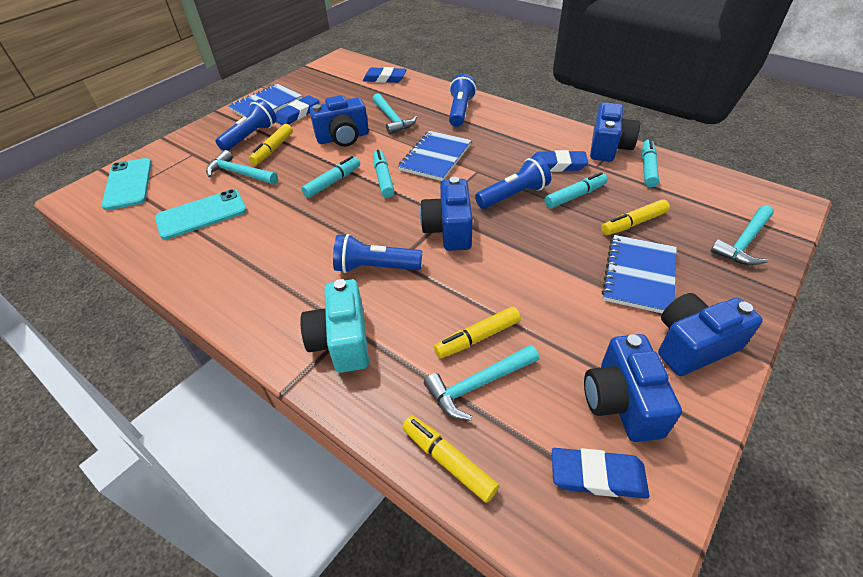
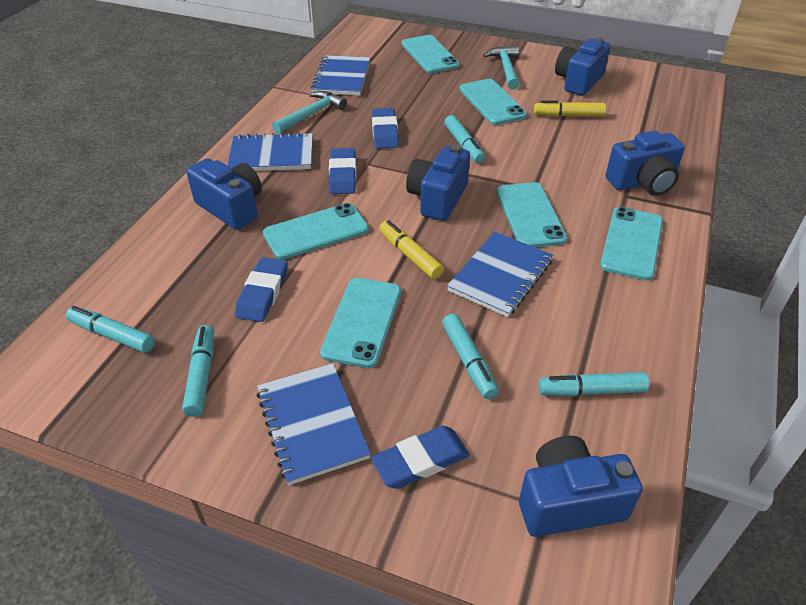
blue flashlight: 4 -> 0
blue notebook: 3 -> 4
turquoise camera: 1 -> 0
turquoise hammer: 4 -> 2
turquoise marker: 4 -> 5
turquoise phone: 2 -> 6
yellow marker: 4 -> 2

